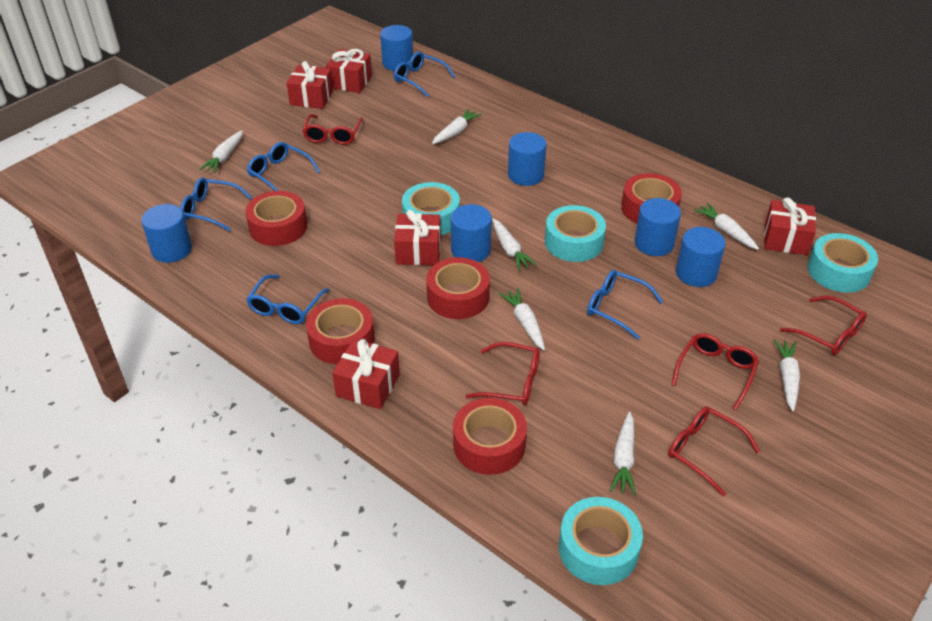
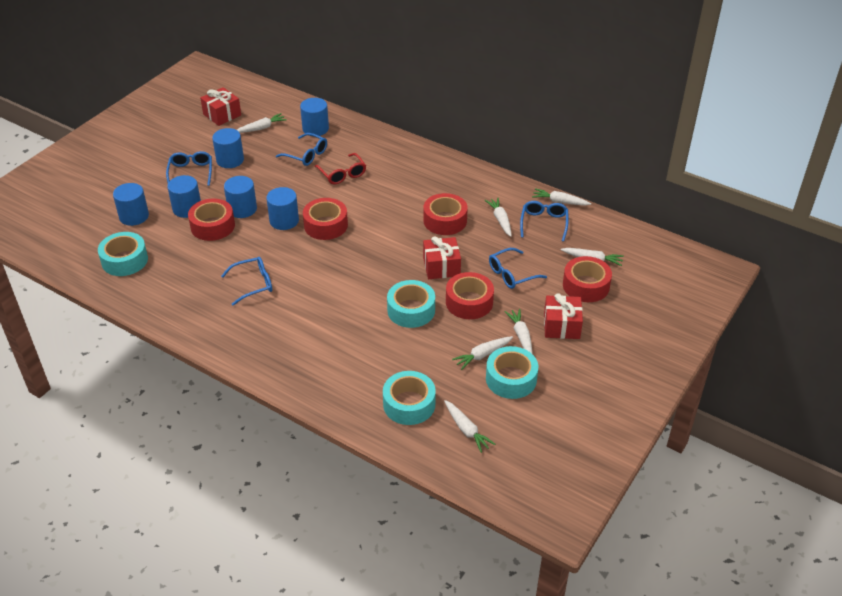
red gift: 5 -> 3
red glasses: 5 -> 1

